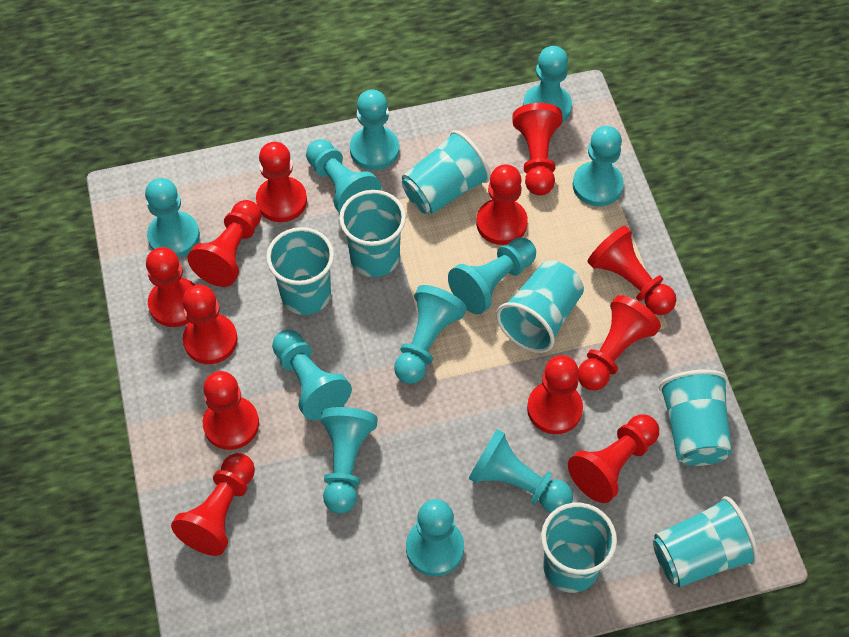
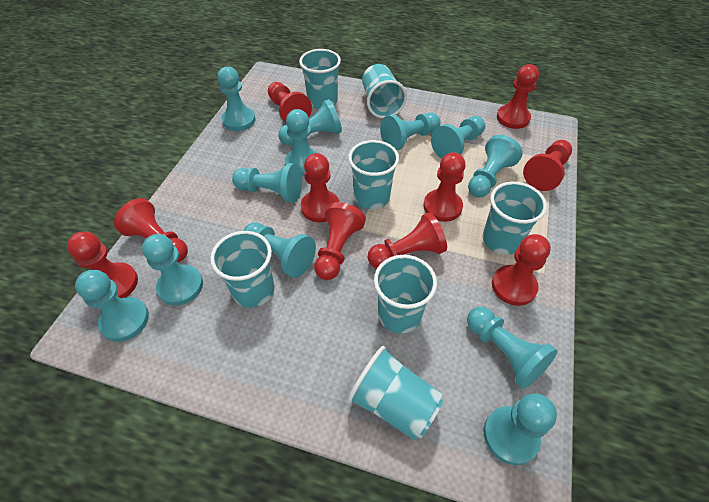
red pawn: 12 -> 10
turquoise pawn: 11 -> 12

